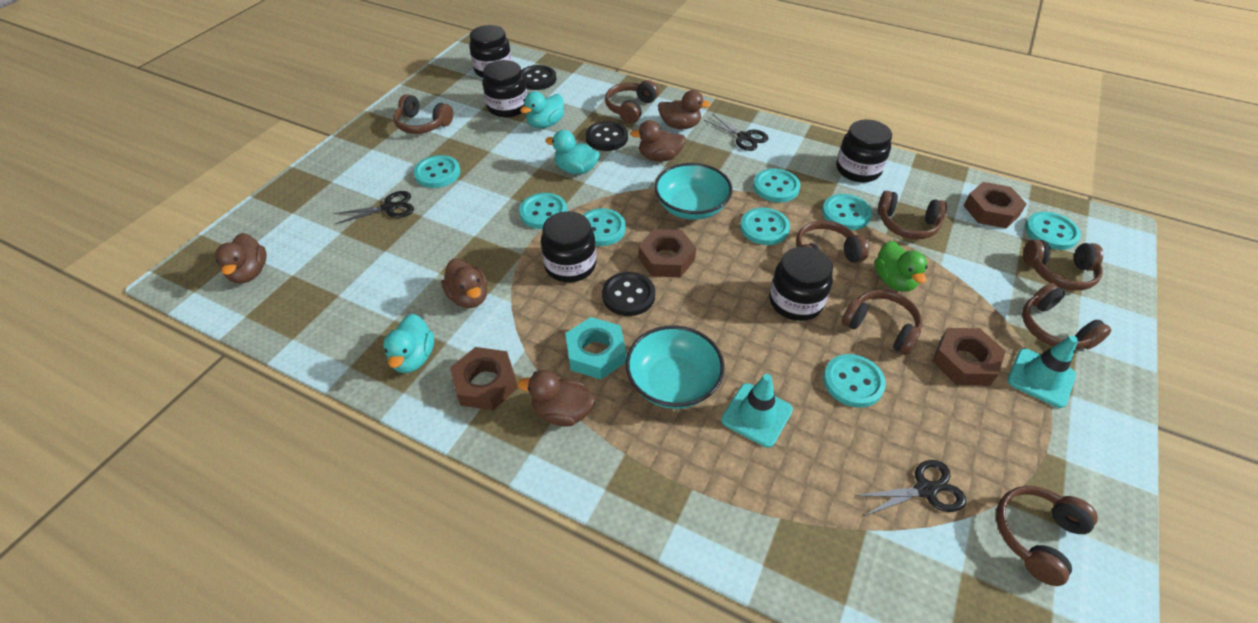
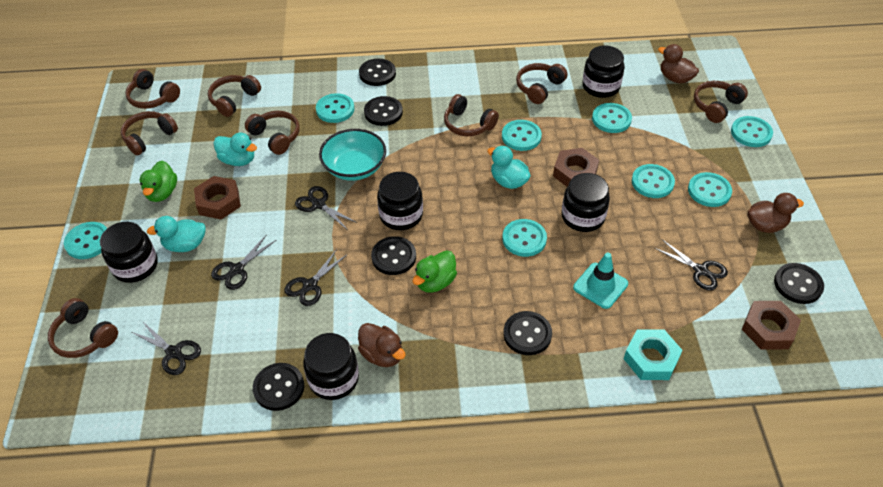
black button: 3 -> 6
black scissors: 3 -> 5
brown duck: 5 -> 3
brown nut: 4 -> 3
green duck: 1 -> 2
turquoise bowl: 2 -> 1
turquoise traffic cone: 2 -> 1

